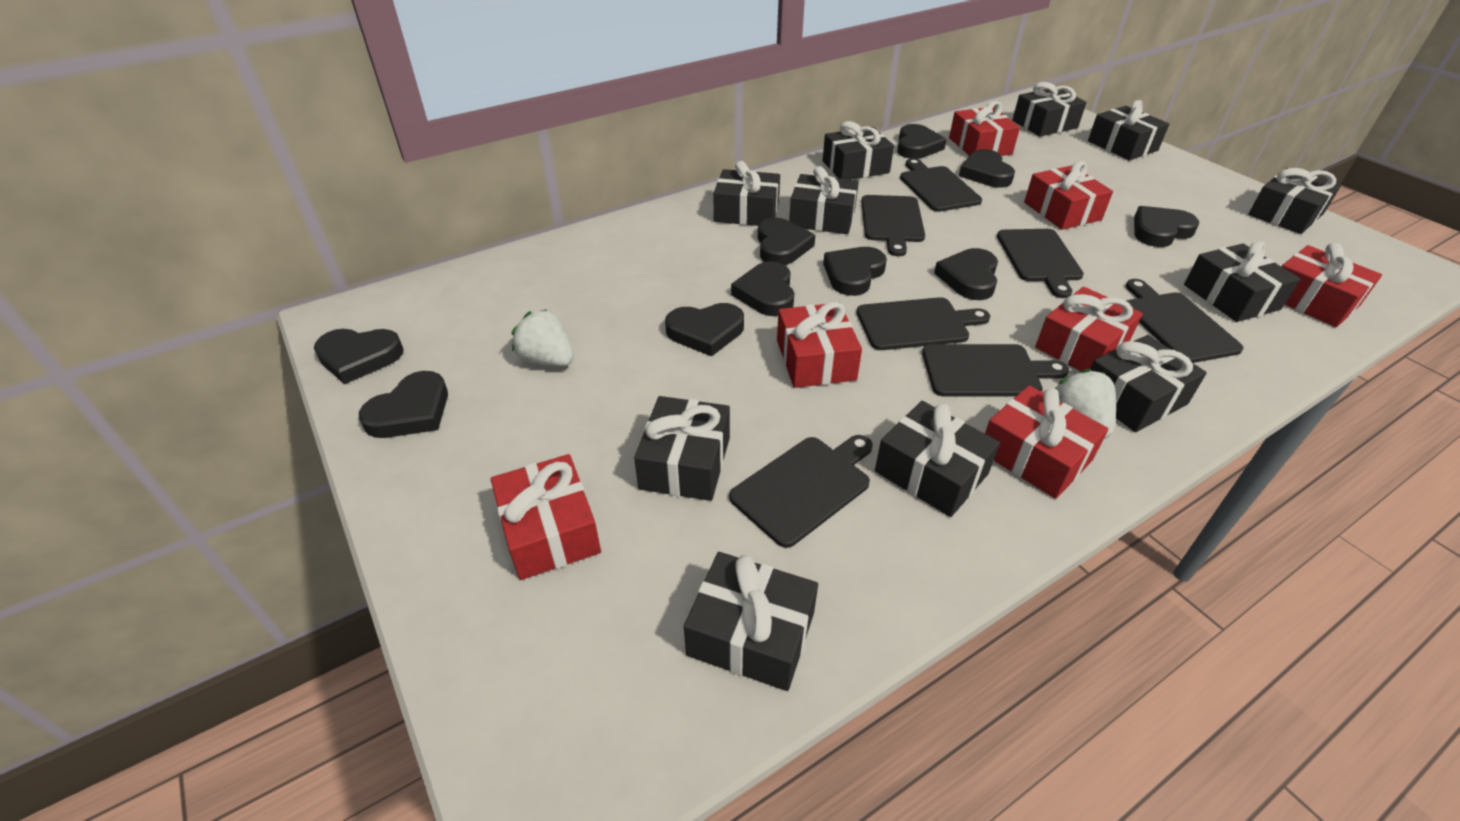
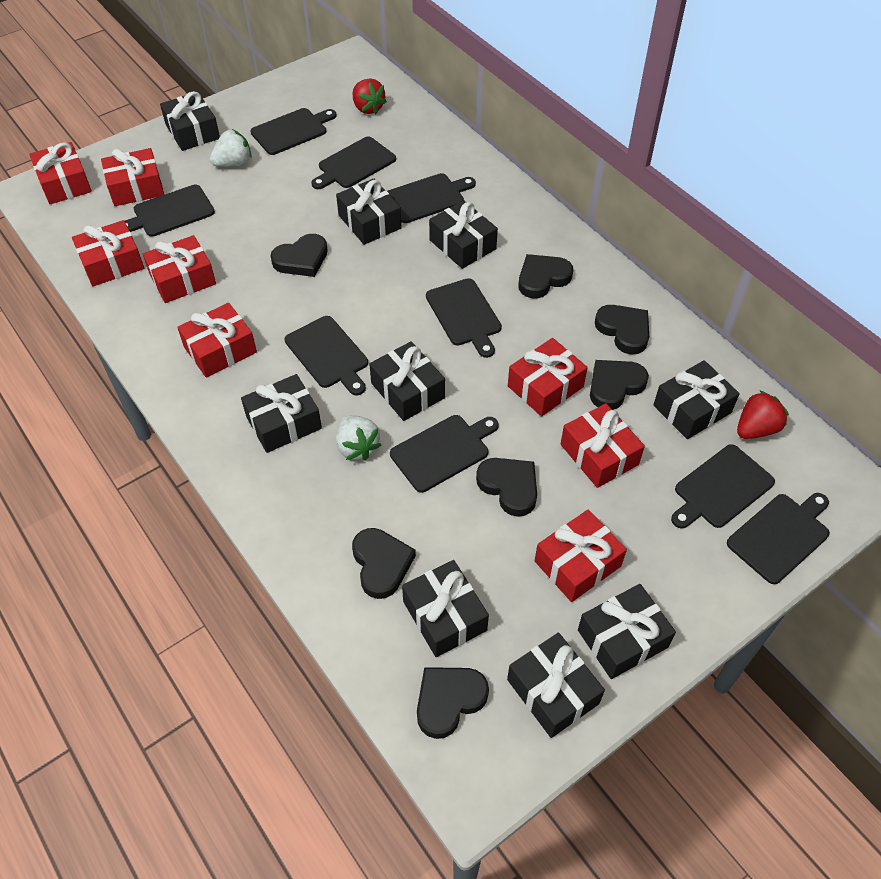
black cutting board: 7 -> 9
black gift: 11 -> 9
black heart: 10 -> 7
red gift: 7 -> 8
red strawberry: 0 -> 2

